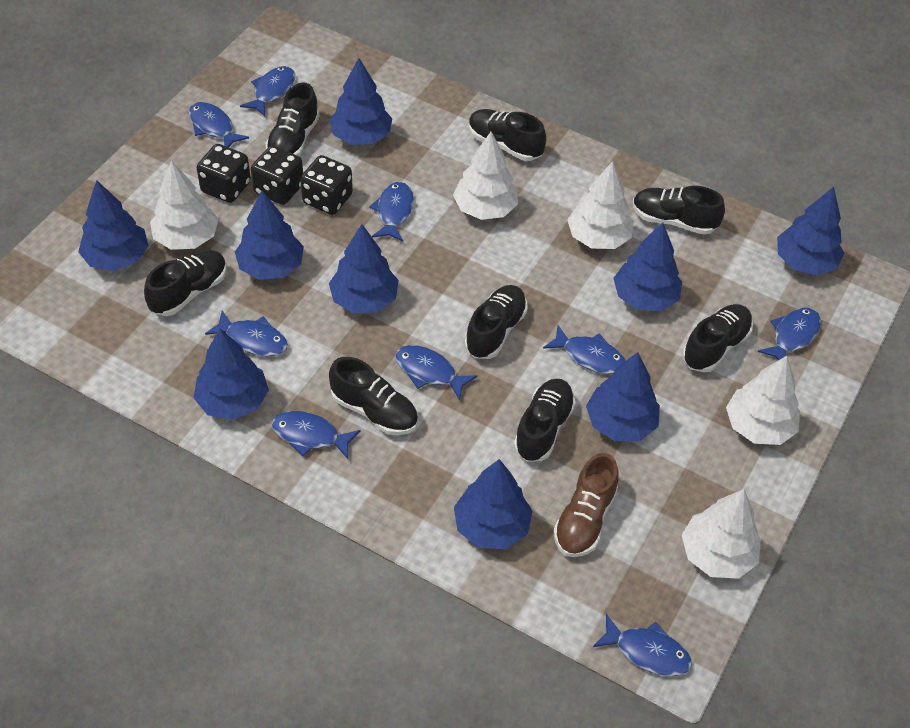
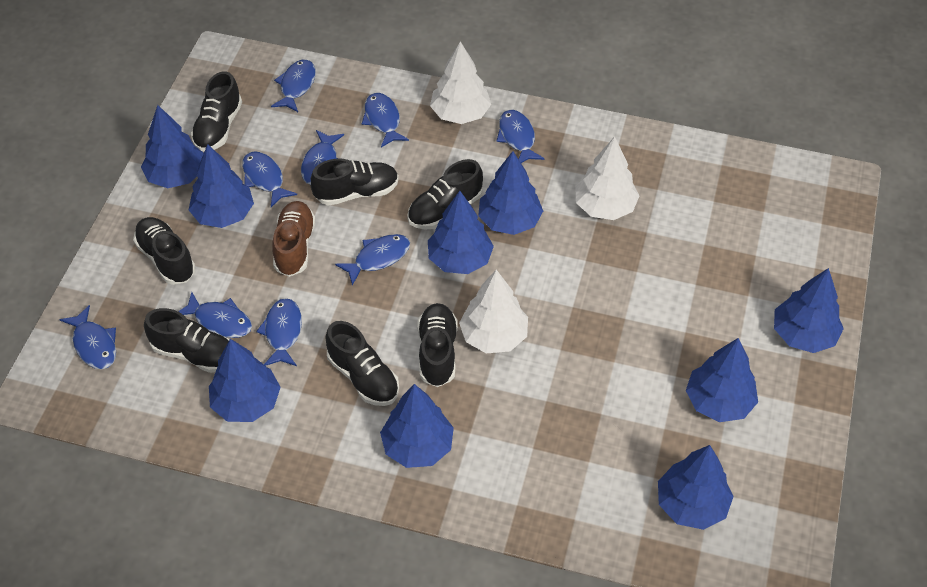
black dice: 3 -> 0
black shoe: 8 -> 7
white tree: 5 -> 3

